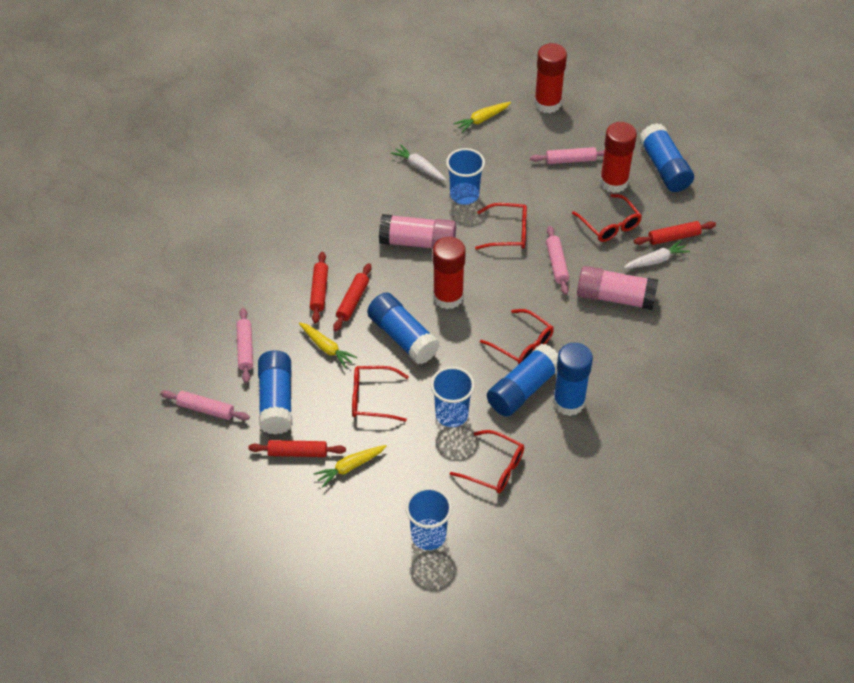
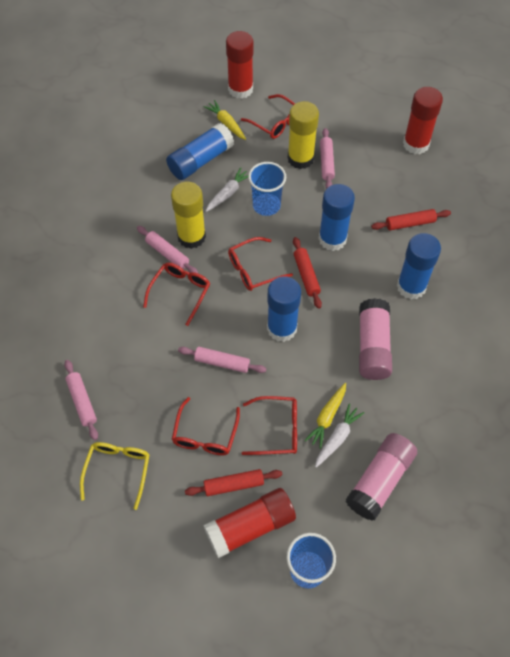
blue cup: 3 -> 2
blue glue stick: 5 -> 4
red rolling pin: 4 -> 3
yellow carrot: 3 -> 2
yellow glasses: 0 -> 1
yellow glue stick: 0 -> 2

